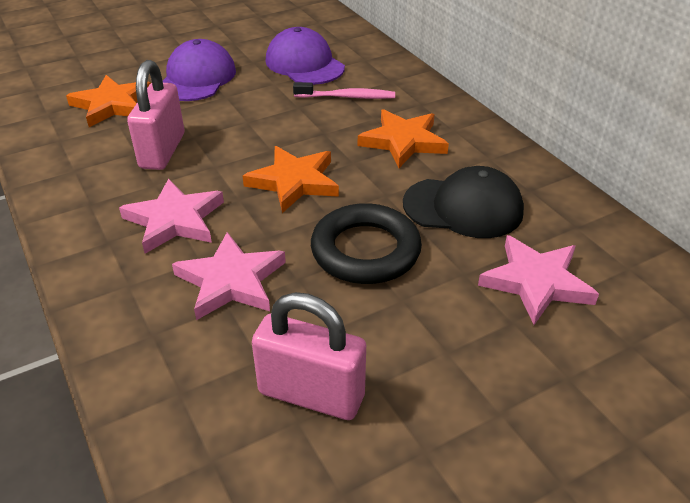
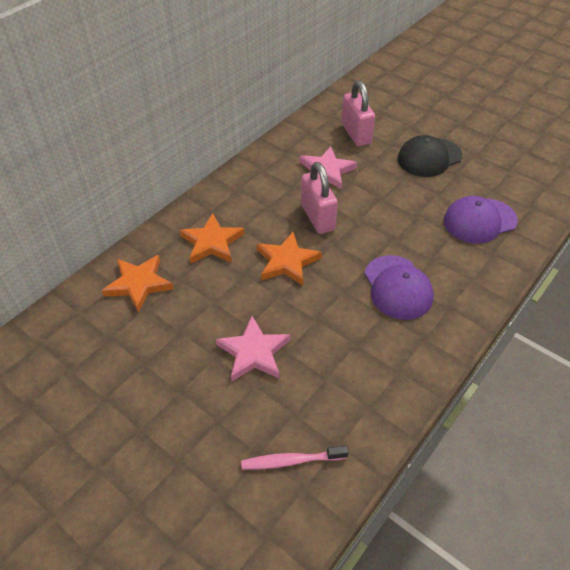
black ring: 1 -> 0
pink star: 3 -> 2

